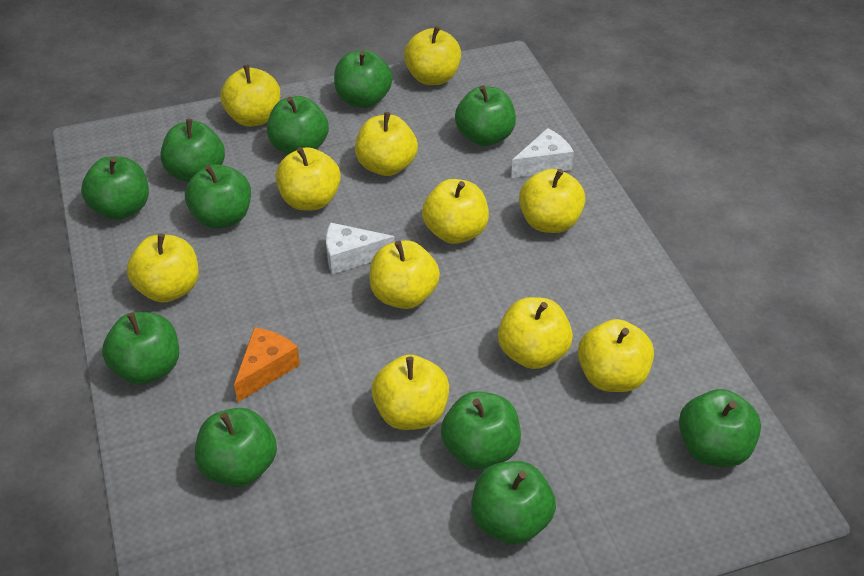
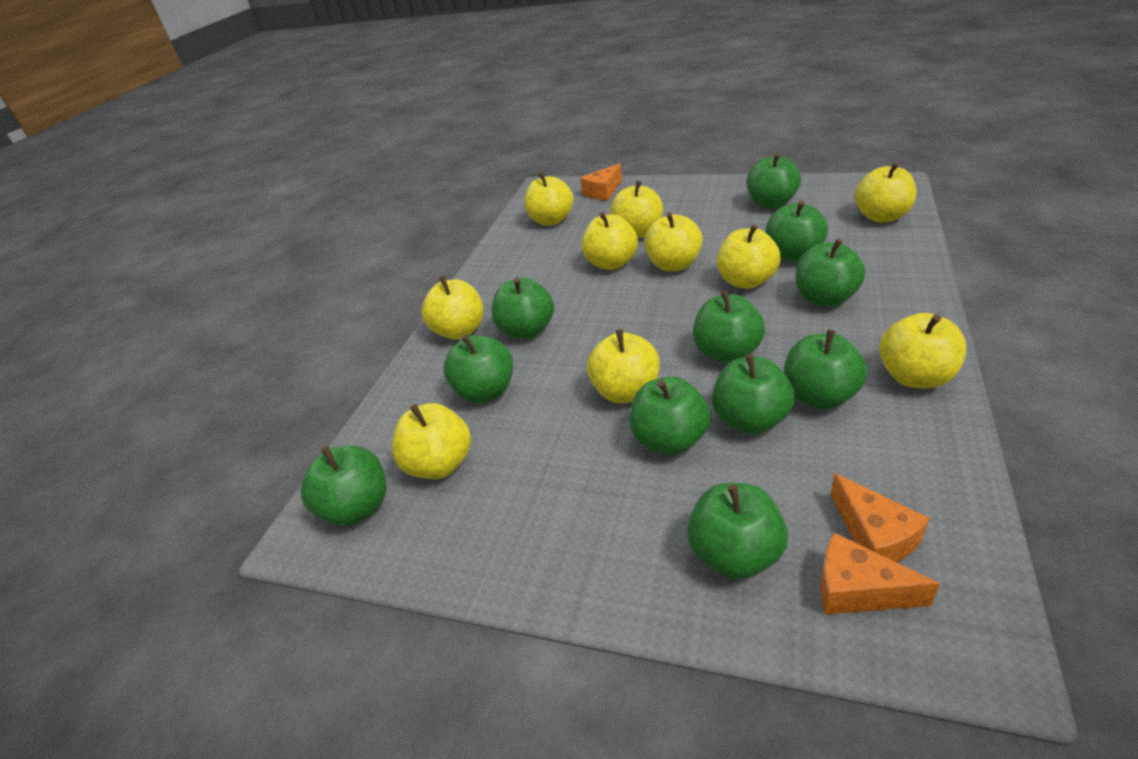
orange cheese: 1 -> 3
white cheese: 2 -> 0
yellow apple: 11 -> 10

